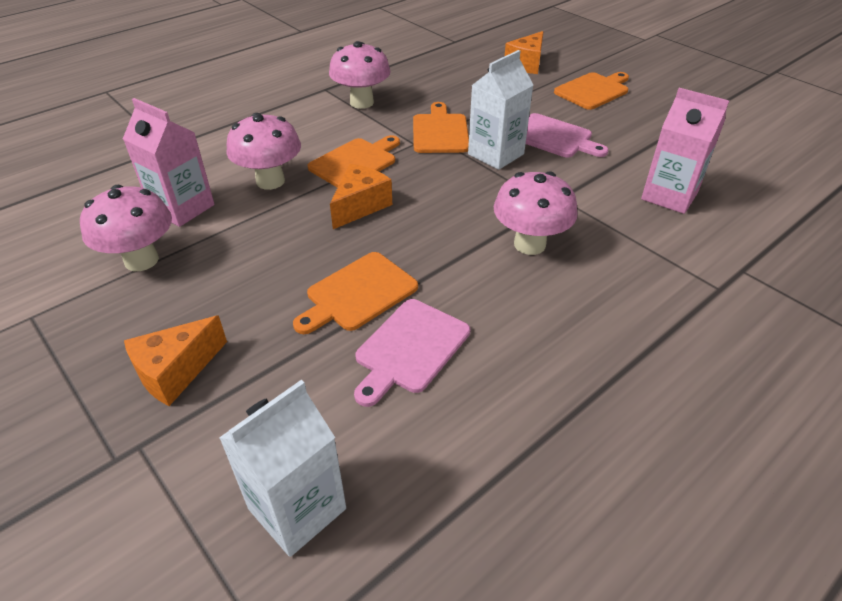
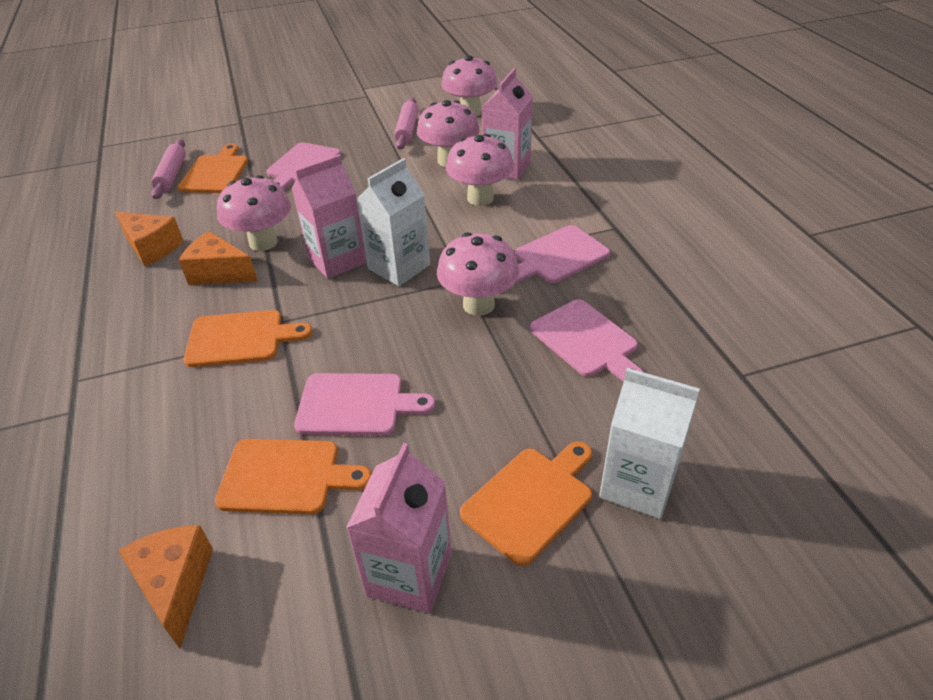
pink carton: 2 -> 3
pink cutting board: 2 -> 4
pink mushroom: 4 -> 5
pink rolling pin: 0 -> 2

